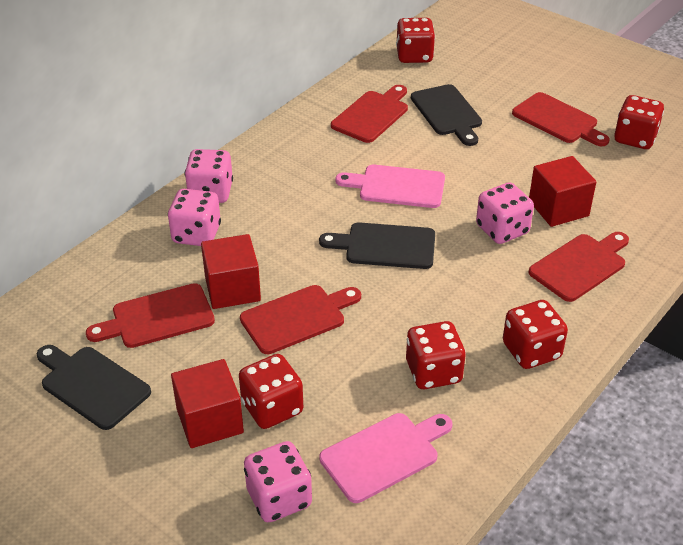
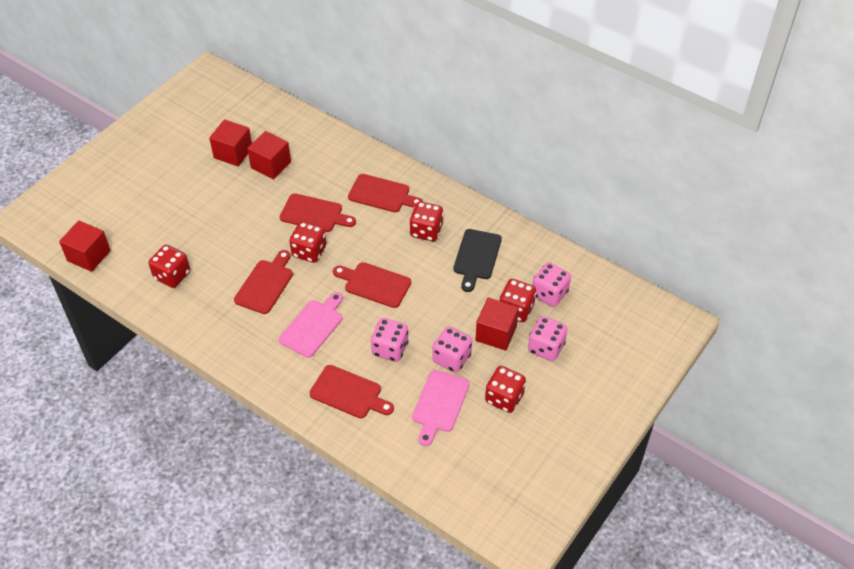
black cutting board: 3 -> 1
red cube: 3 -> 4

